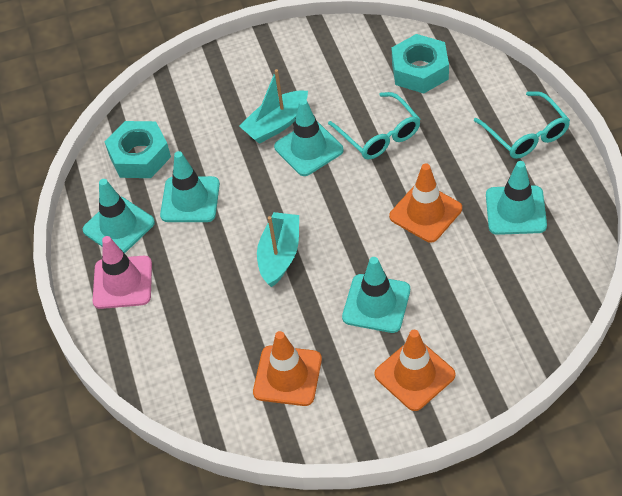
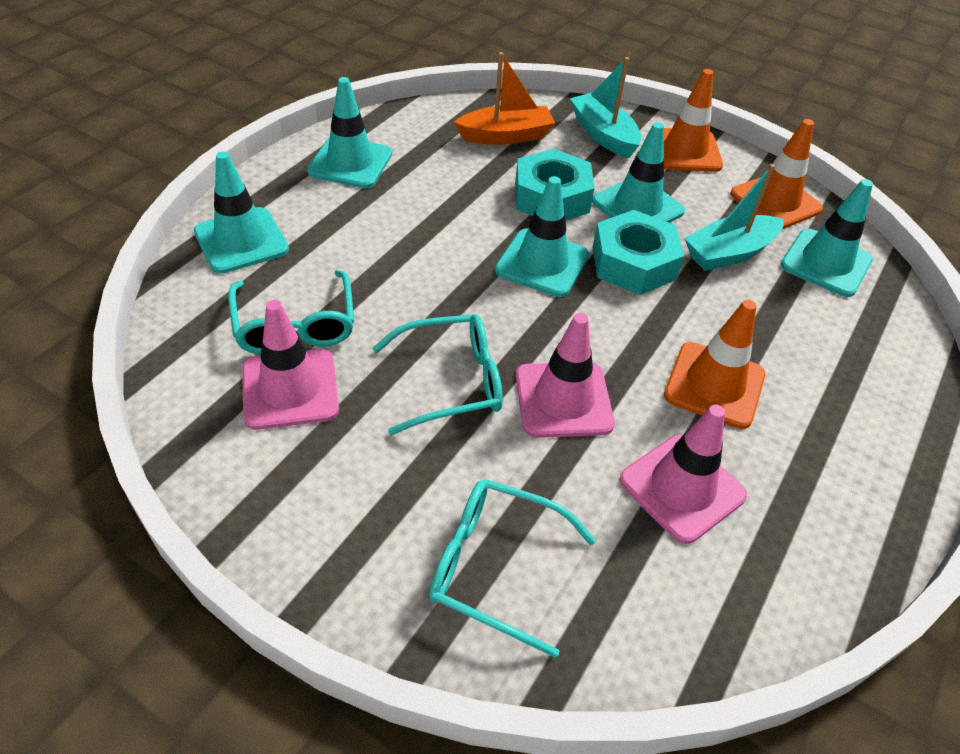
orange boat: 0 -> 1
pink traffic cone: 1 -> 3
turquoise glasses: 2 -> 3

